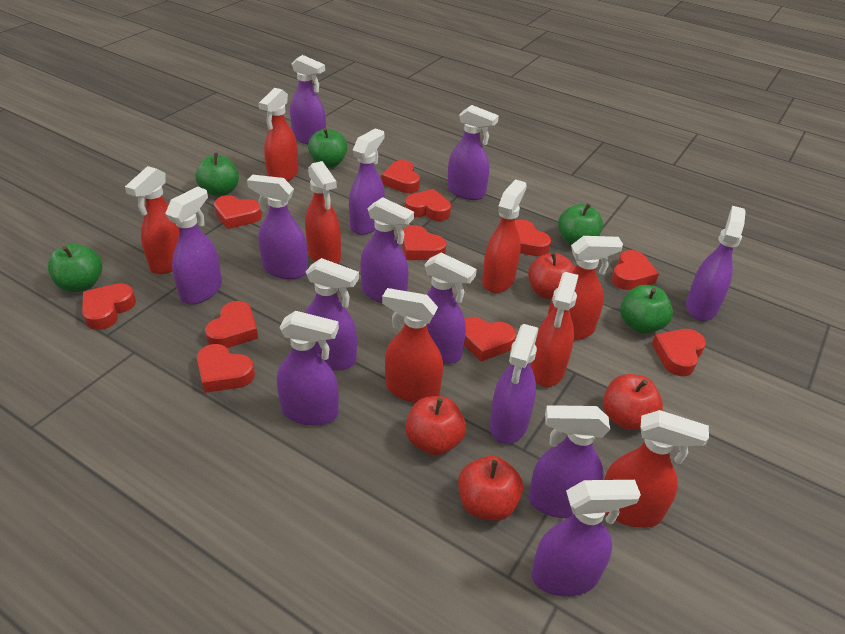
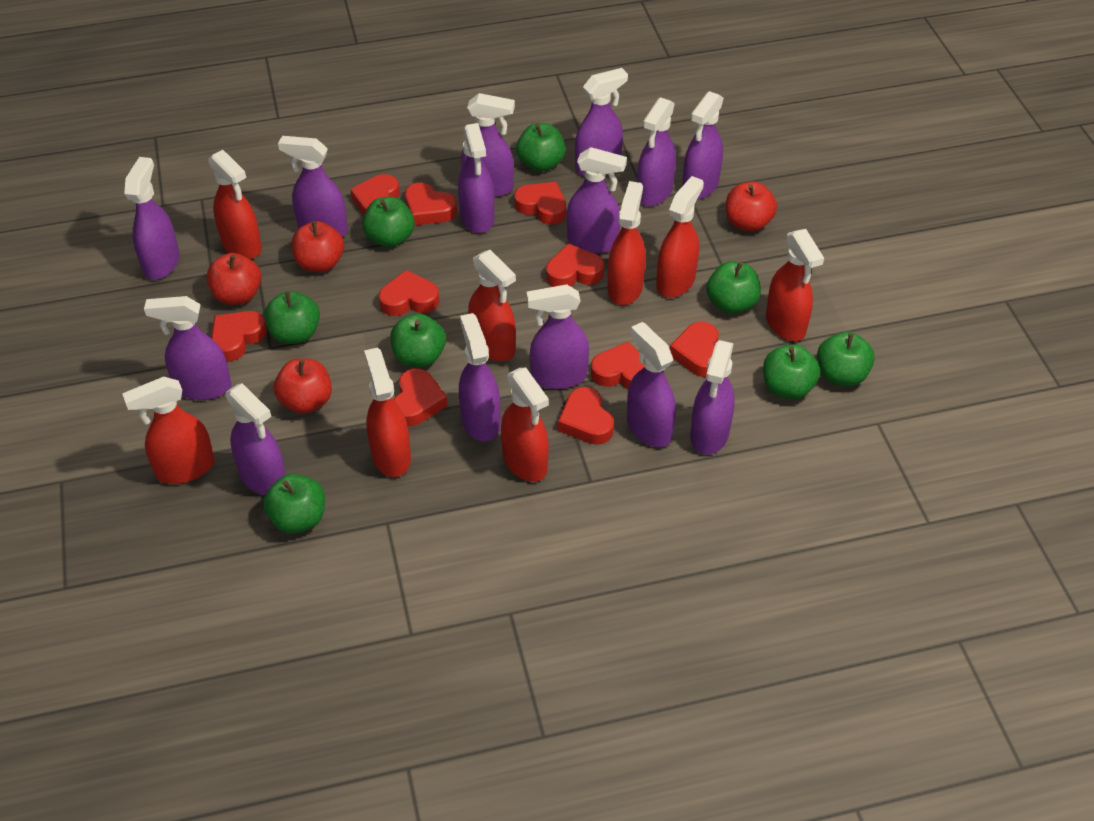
green apple: 5 -> 8
purple spray bottle: 13 -> 14
red heart: 11 -> 10

